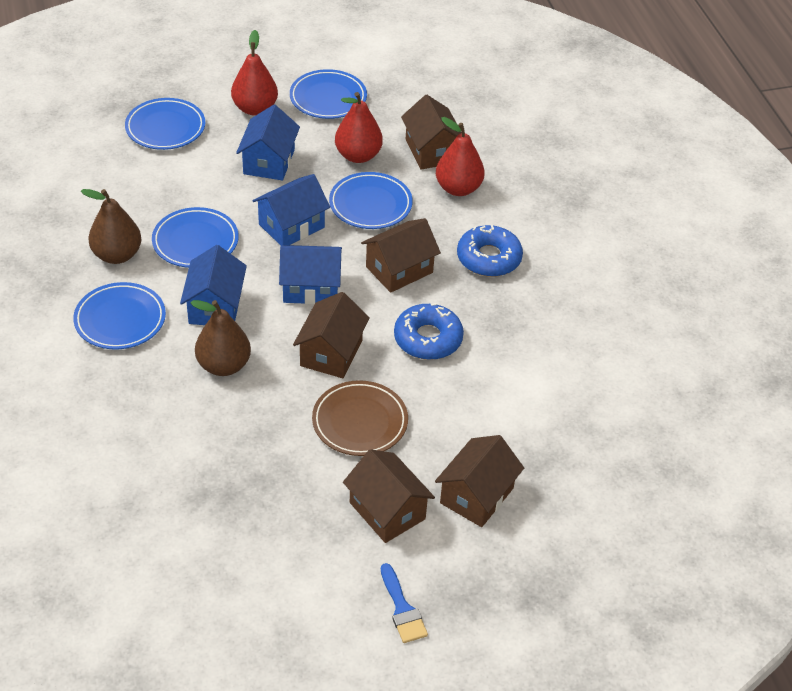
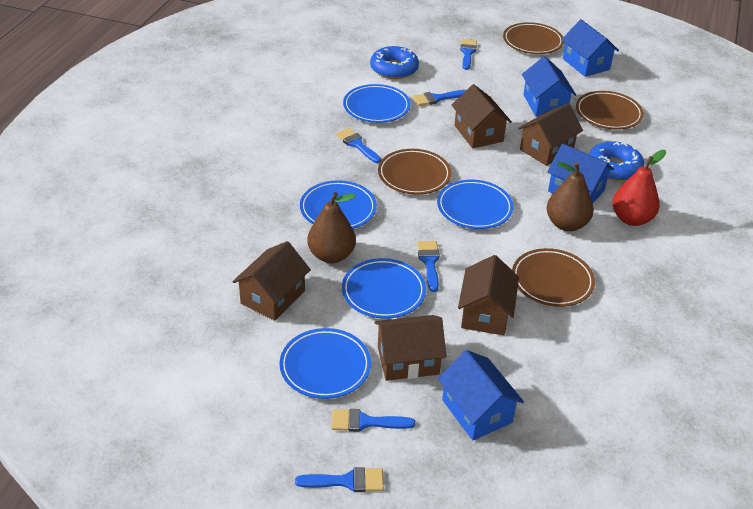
blue brush: 1 -> 6
brown plate: 1 -> 4
red pear: 3 -> 1

